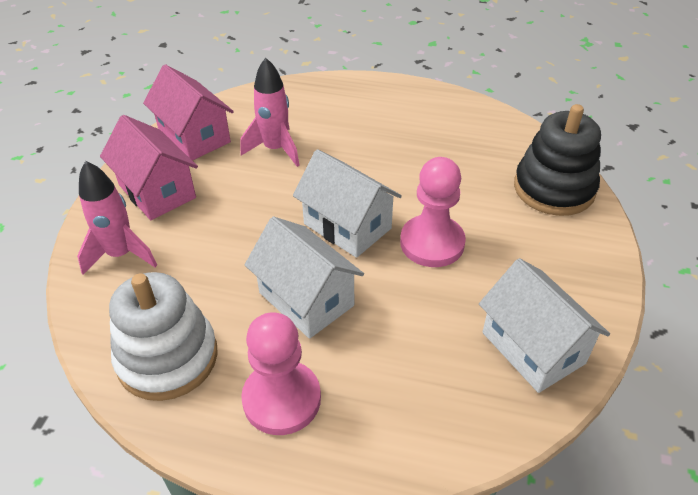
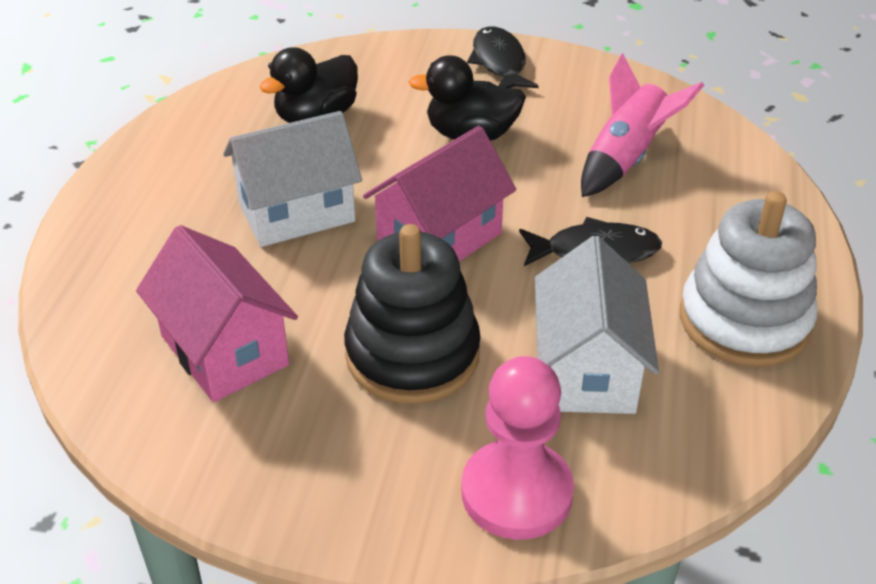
black duck: 0 -> 2
black fish: 0 -> 2
pink pawn: 2 -> 1
pink rocket: 2 -> 1
white house: 3 -> 2

